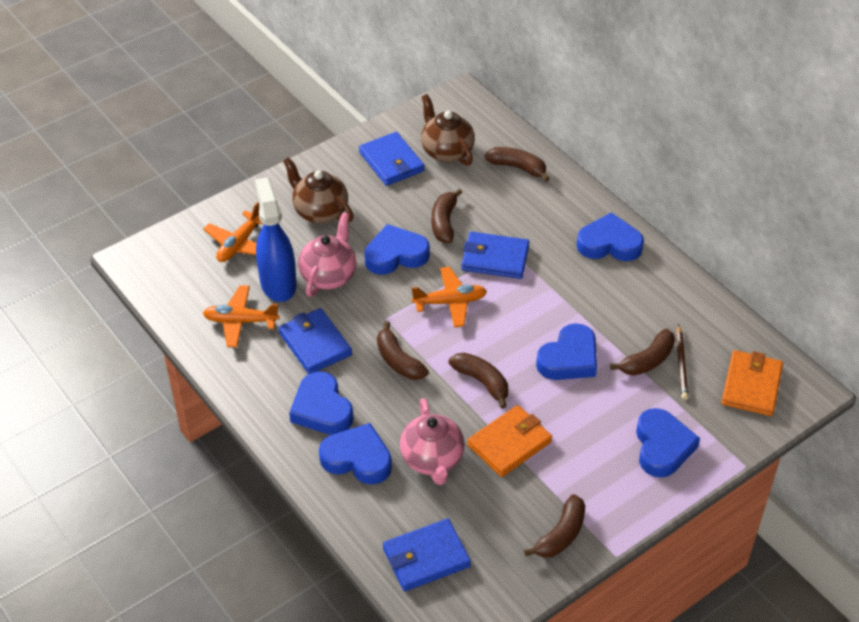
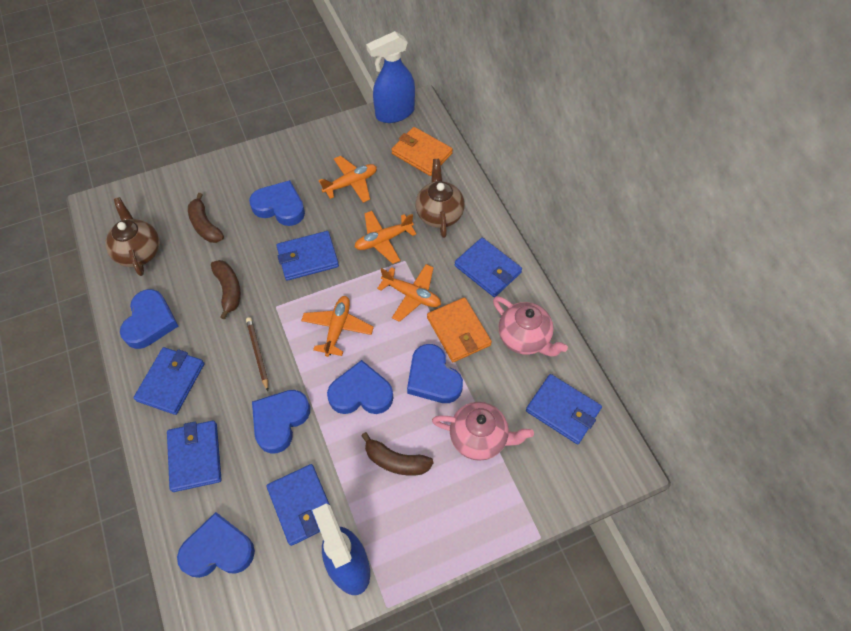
blue spray bottle: 1 -> 2
blue wallet: 4 -> 6
brown banana: 6 -> 3
orange plane: 3 -> 4

